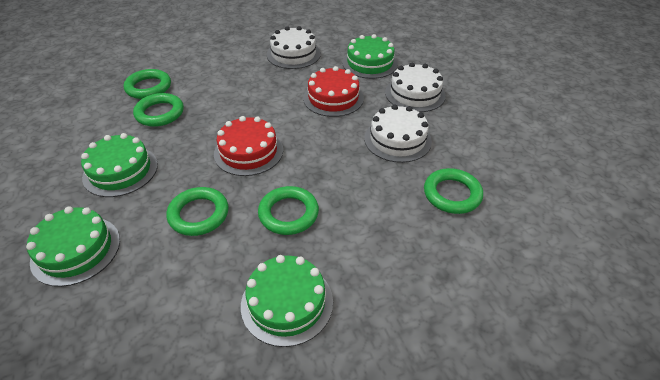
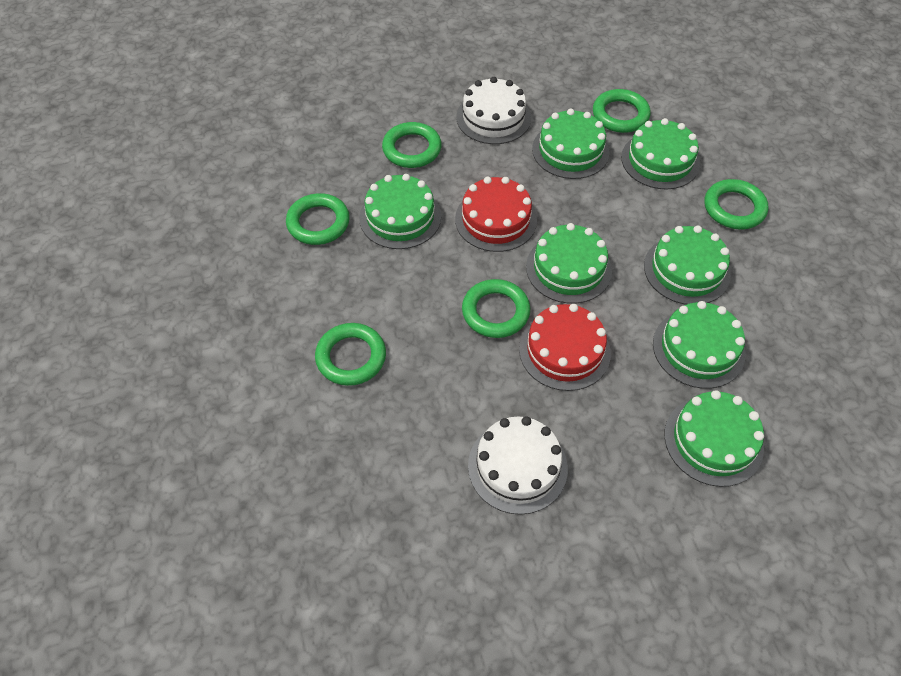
green cake: 4 -> 7
green ring: 5 -> 6
white cake: 3 -> 2

